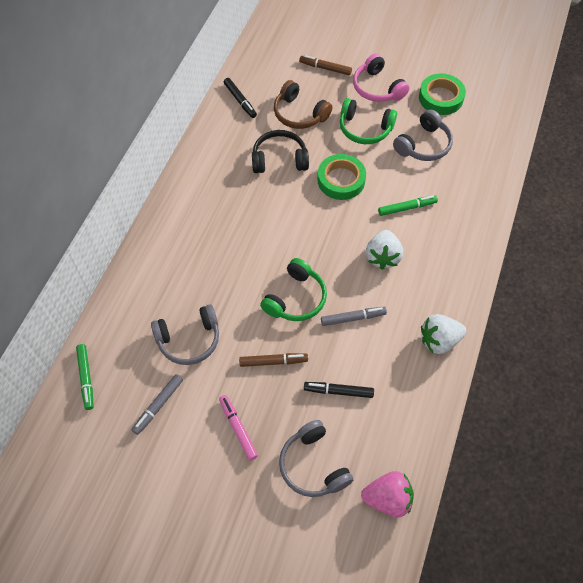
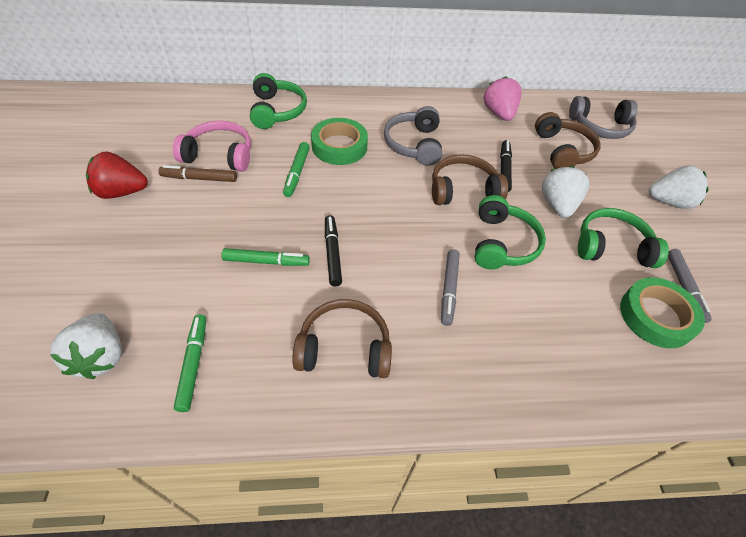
black headphones: 1 -> 0
brown headphones: 1 -> 3
brown marker: 2 -> 1
green headphones: 2 -> 3
green marker: 2 -> 3
grey headphones: 3 -> 2
pink marker: 1 -> 0
red strawberry: 0 -> 1
white strawberry: 2 -> 3

